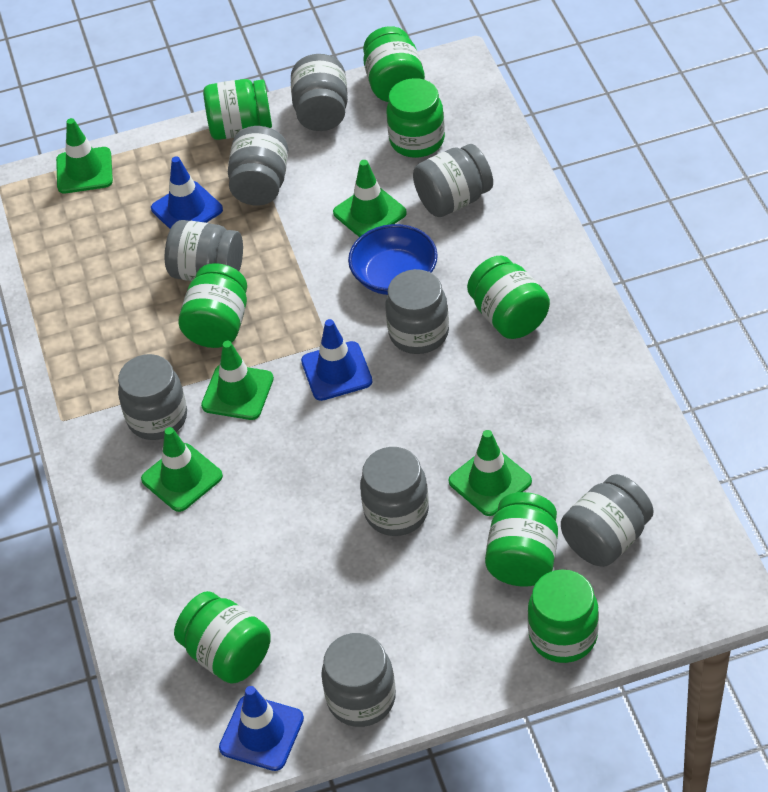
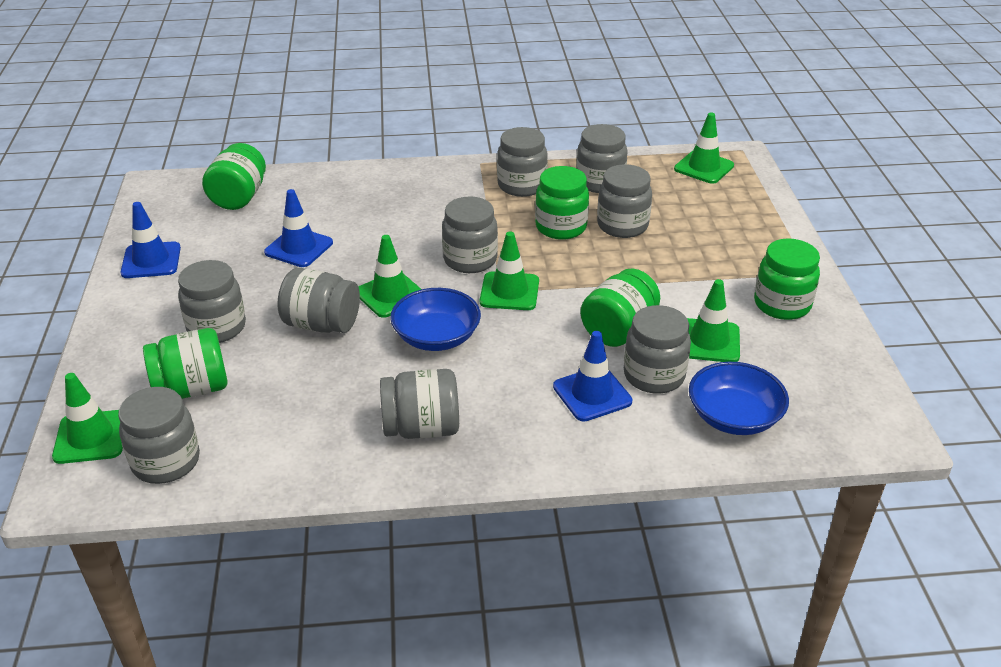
blue bowl: 1 -> 2
green jar: 8 -> 5

